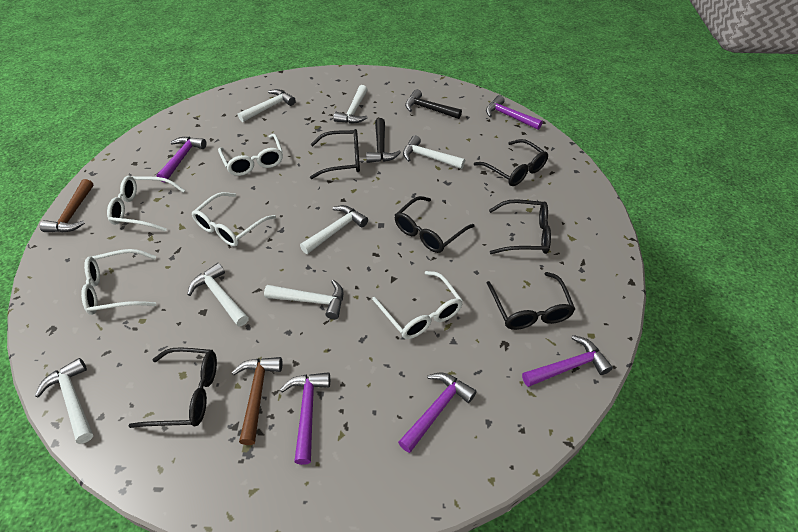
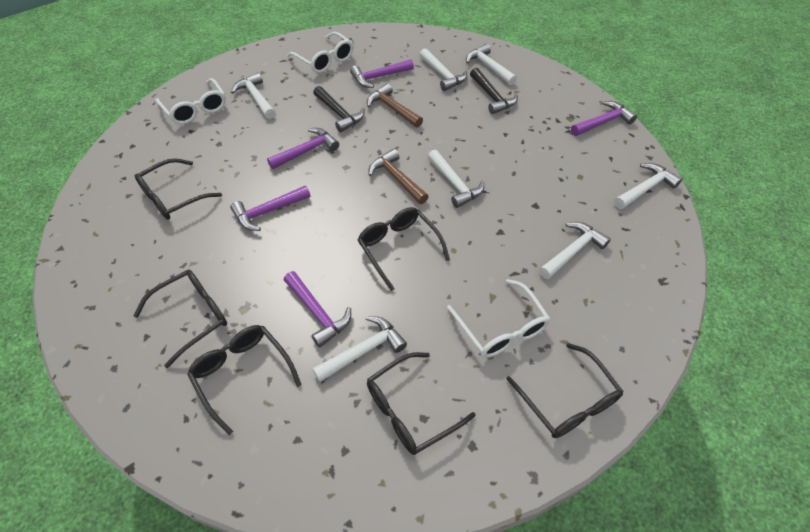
white glasses: 5 -> 3

